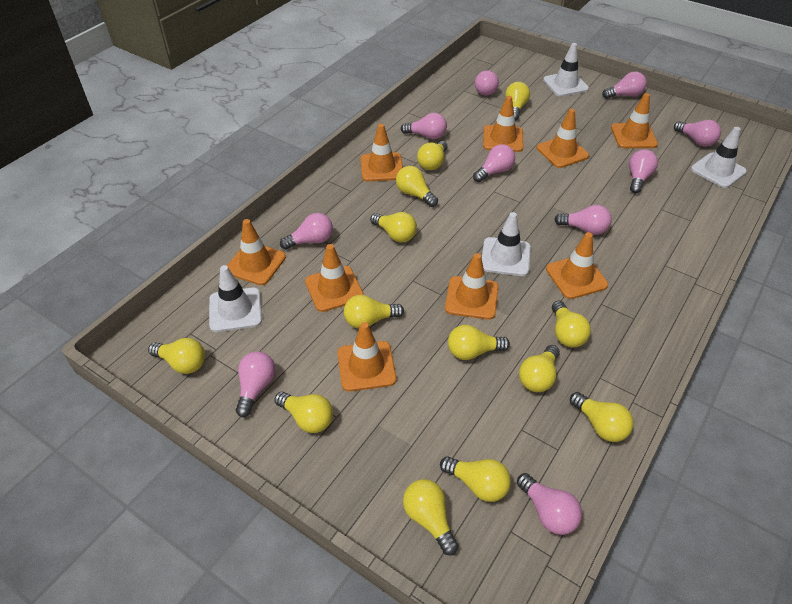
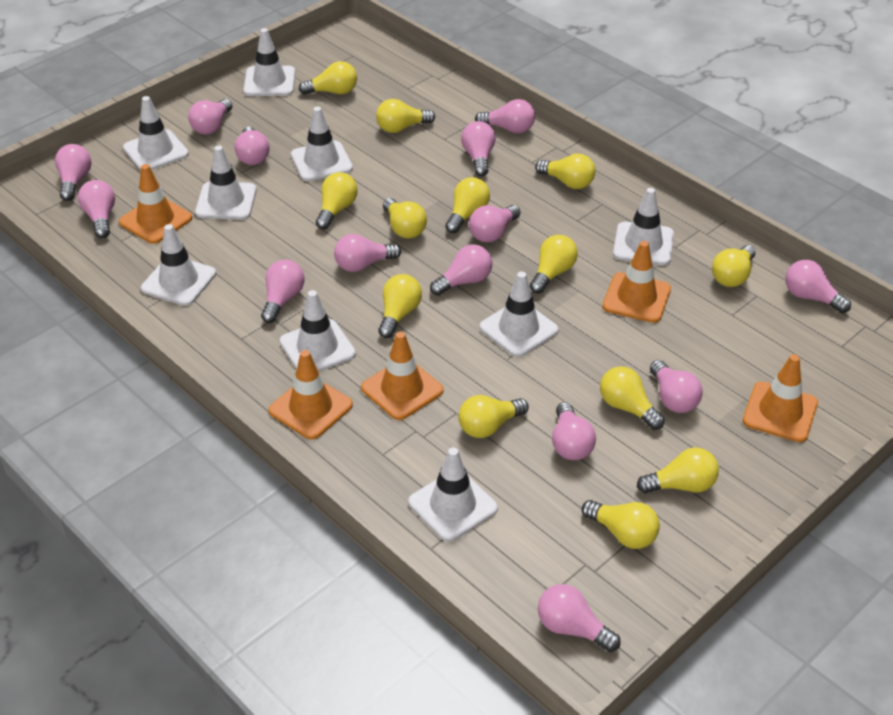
orange traffic cone: 9 -> 5
pink light bulb: 10 -> 14
white traffic cone: 4 -> 9

